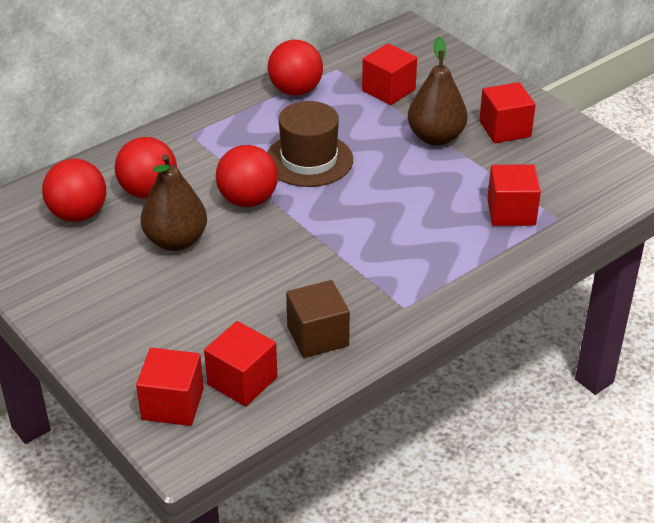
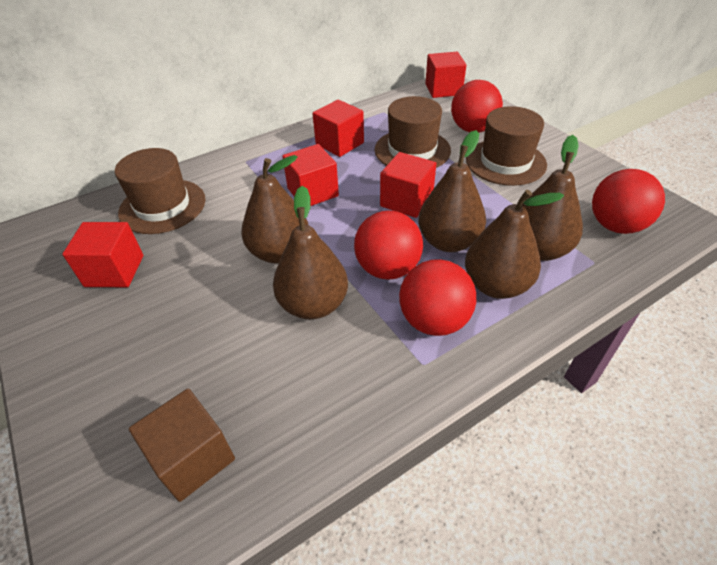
brown hat: 1 -> 3
brown pear: 2 -> 5

